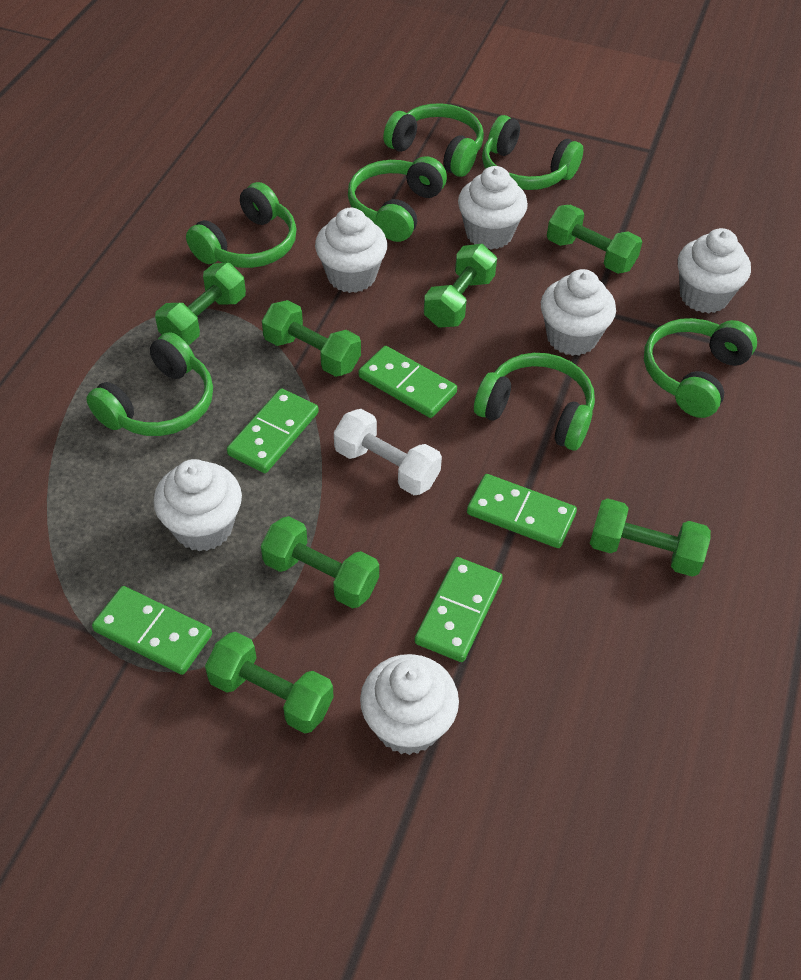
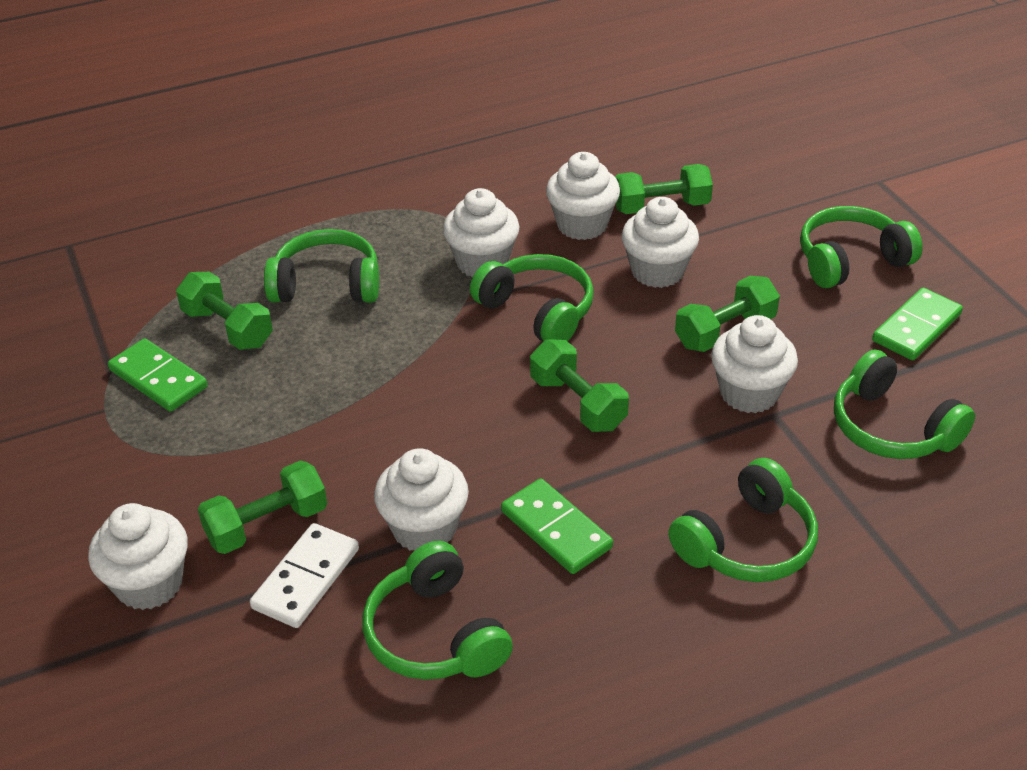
green domino: 5 -> 3
green dumbbell: 7 -> 5
green headphones: 7 -> 6
white domino: 0 -> 1
white dumbbell: 1 -> 0

